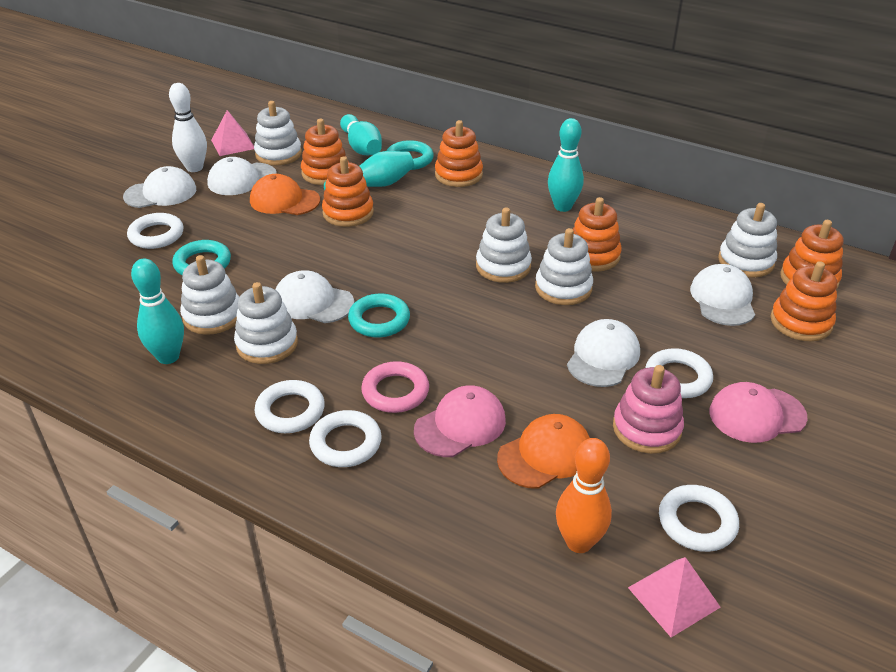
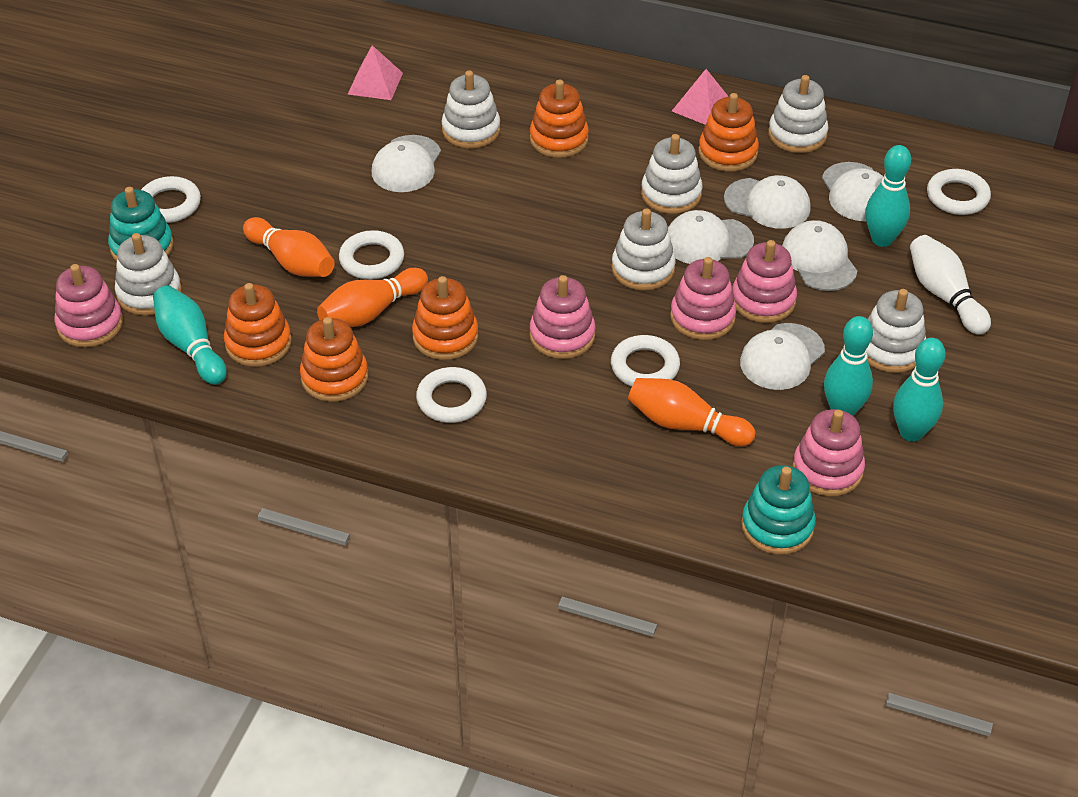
orange bowling pin: 1 -> 3
orange cap: 2 -> 0
orange stacking toy: 6 -> 5
pink cap: 2 -> 0
pink ring: 1 -> 0
pink stacking toy: 1 -> 5
turquoise ring: 3 -> 0
turquoise stacking toy: 0 -> 2
white cap: 5 -> 6

